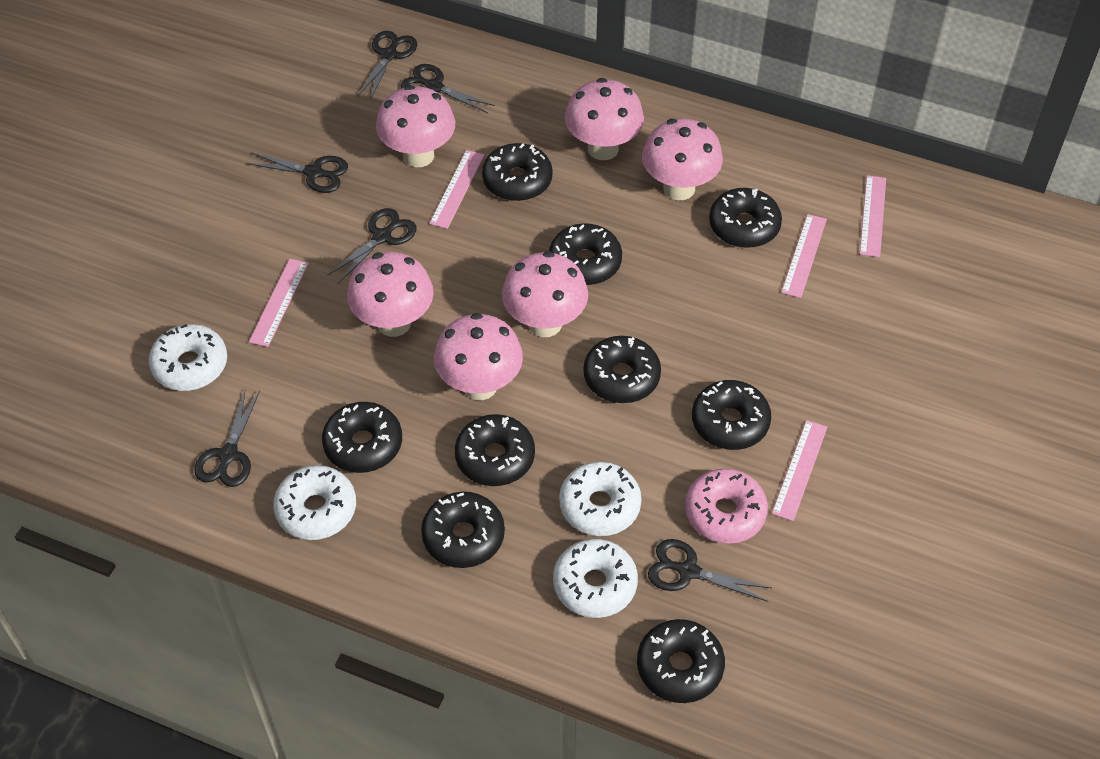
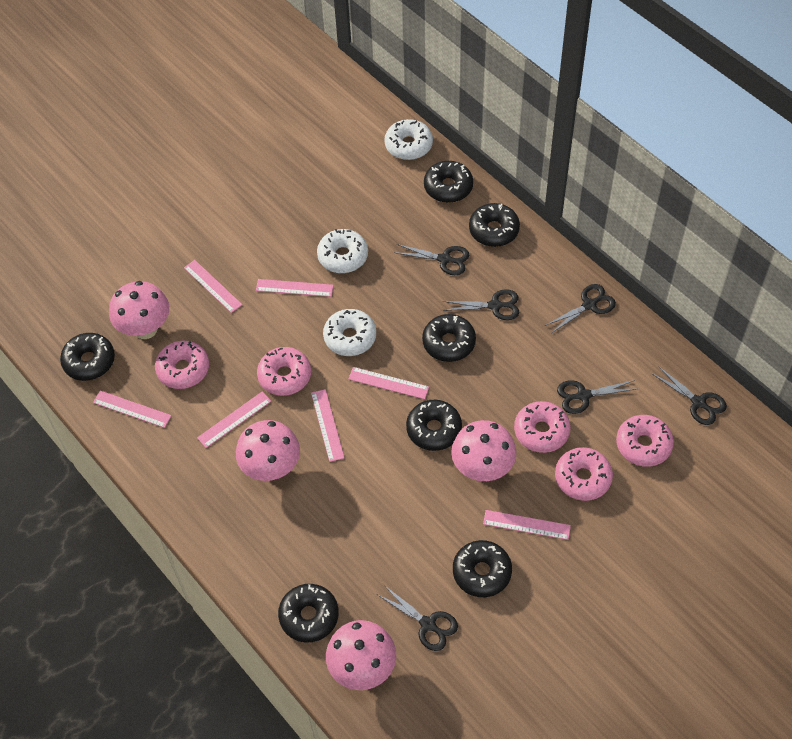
black donut: 9 -> 7
pink donut: 1 -> 5
pink mushroom: 6 -> 4
pink ruler: 5 -> 7
white donut: 4 -> 3

